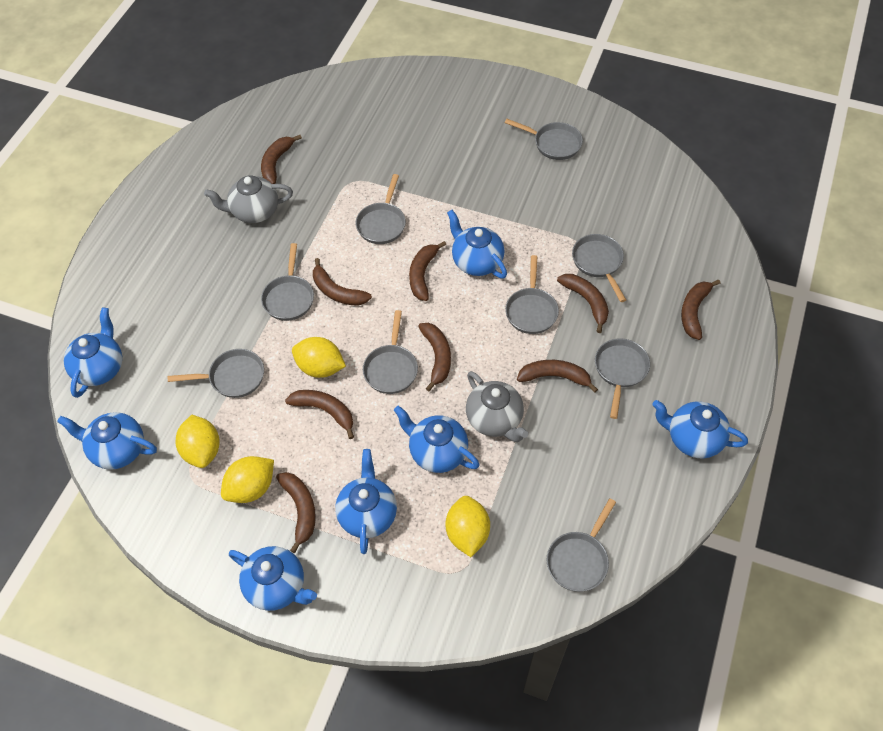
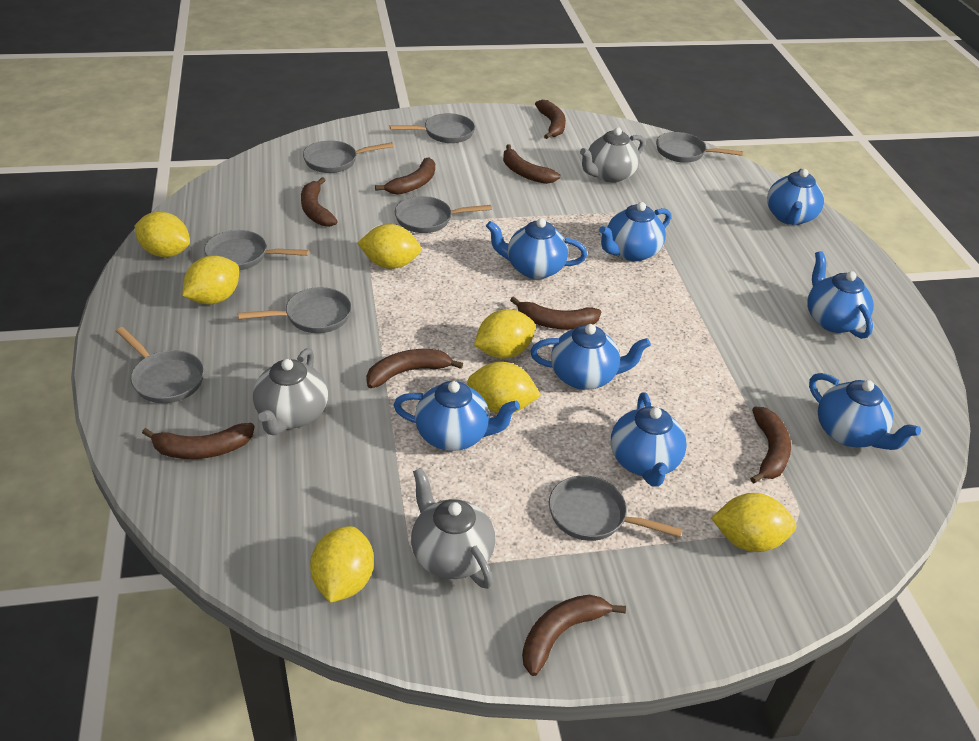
blue teapot: 7 -> 8
grey pan: 9 -> 8
grey teapot: 2 -> 3
yellow lemon: 4 -> 7

